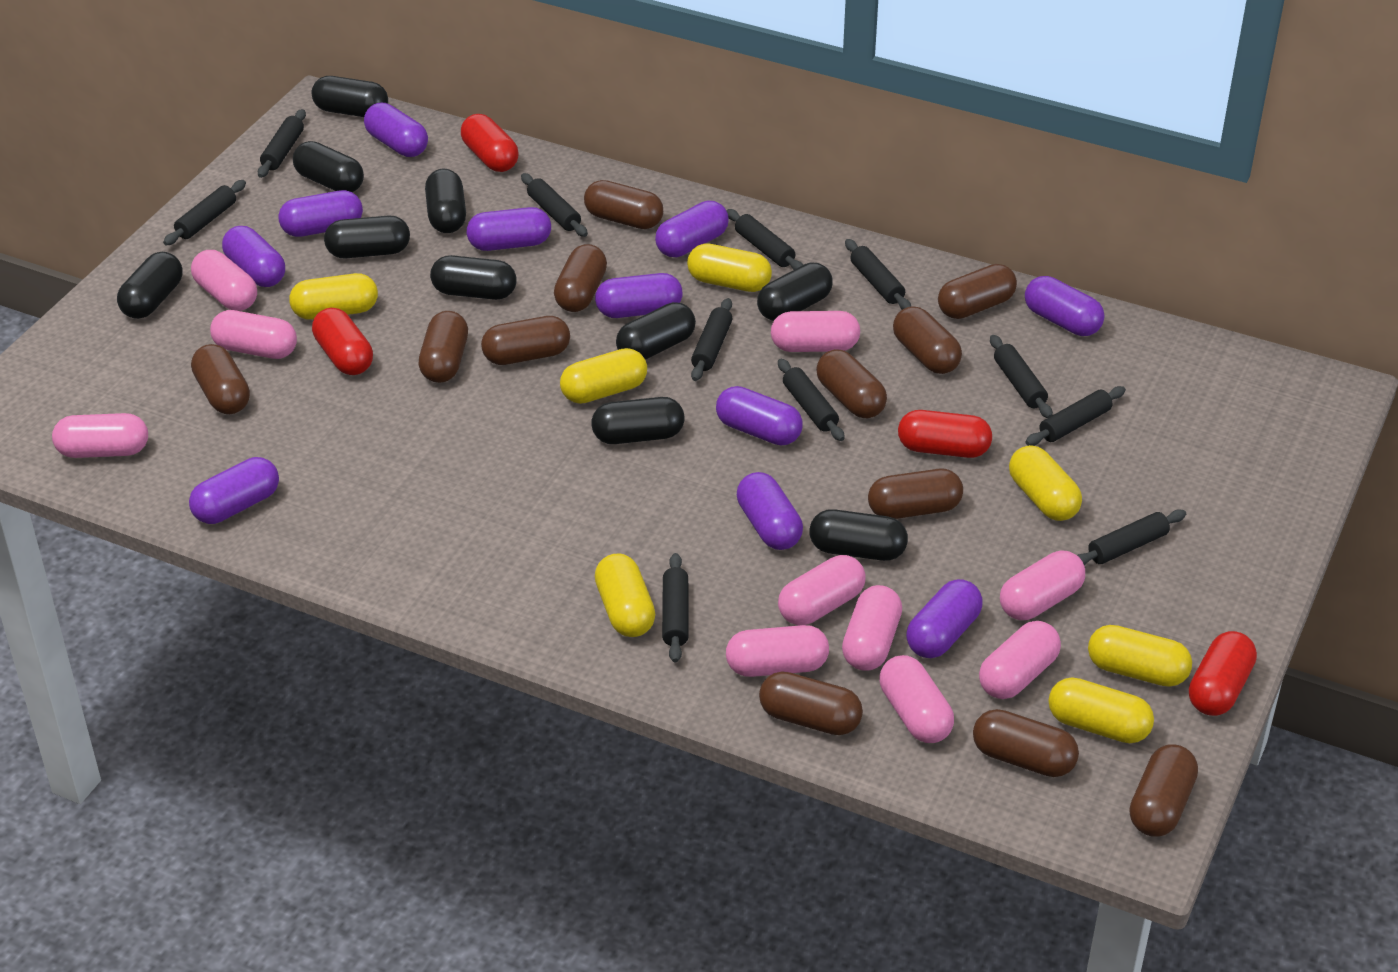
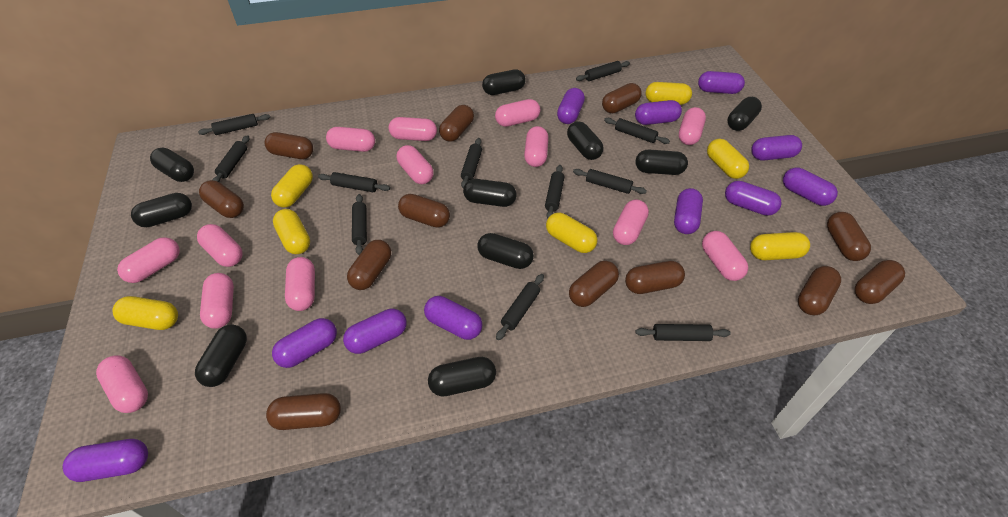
pink capsule: 10 -> 13
red capsule: 4 -> 0

